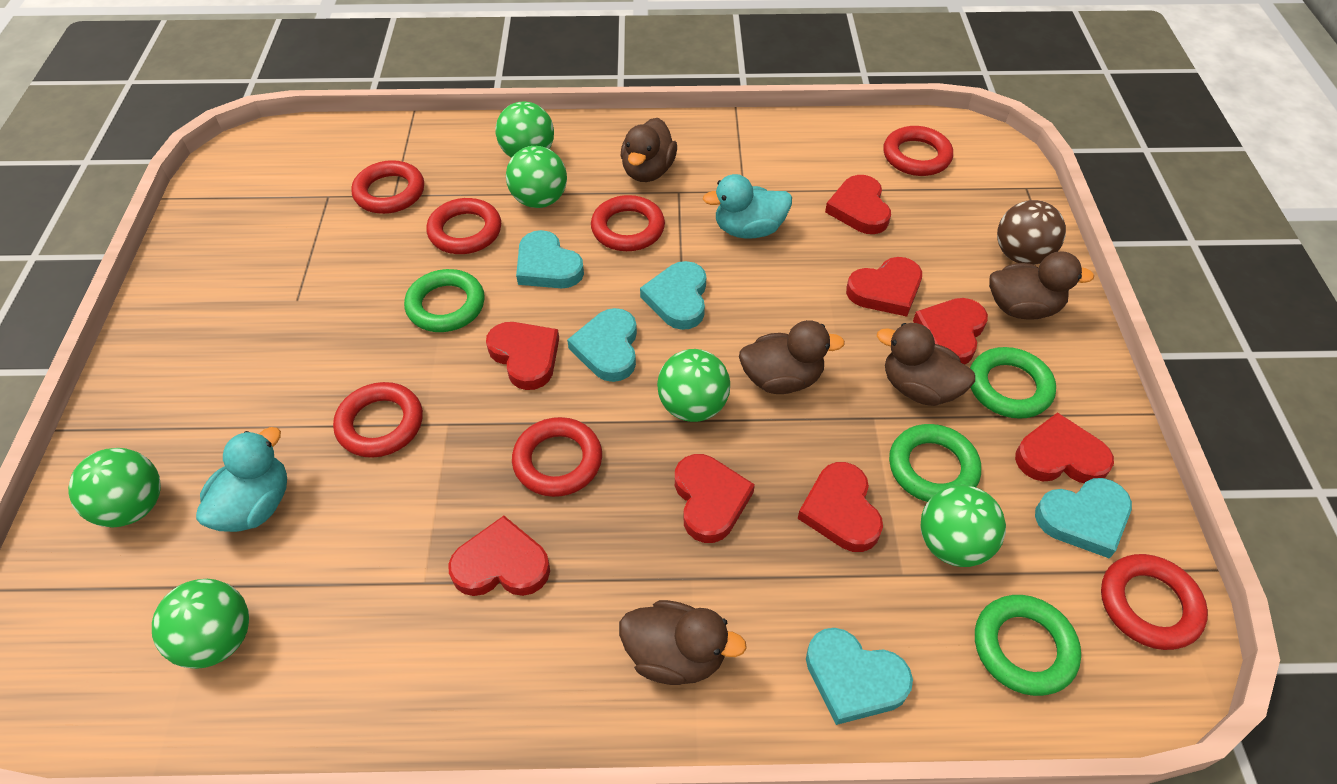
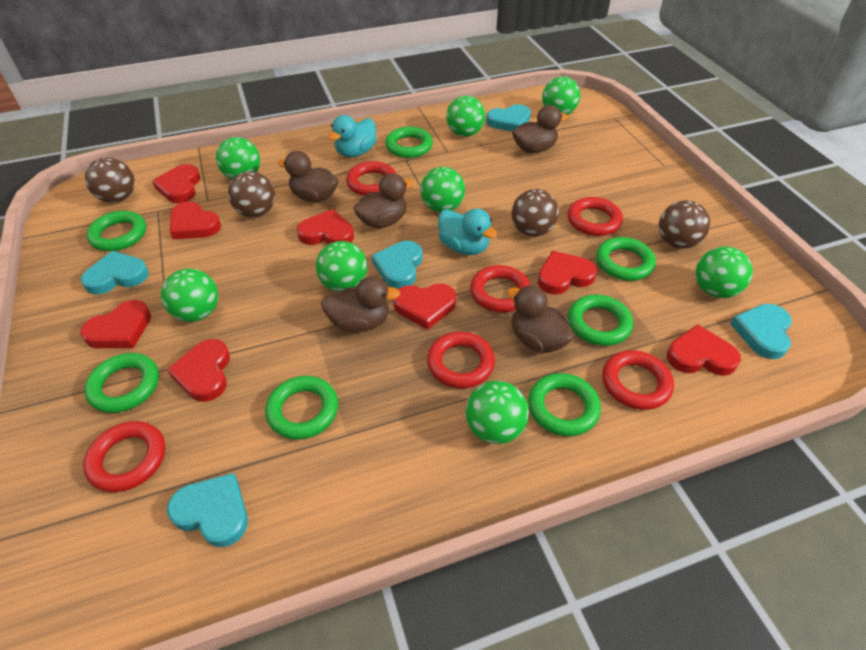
brown ball: 1 -> 4
green ball: 6 -> 8
green ring: 4 -> 7
red ring: 7 -> 6

